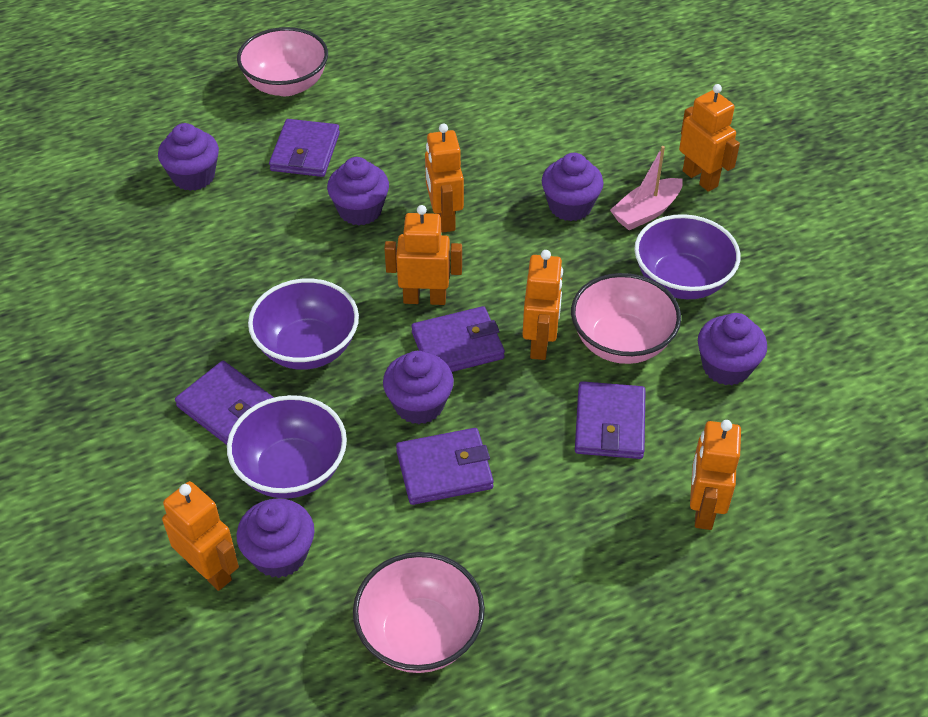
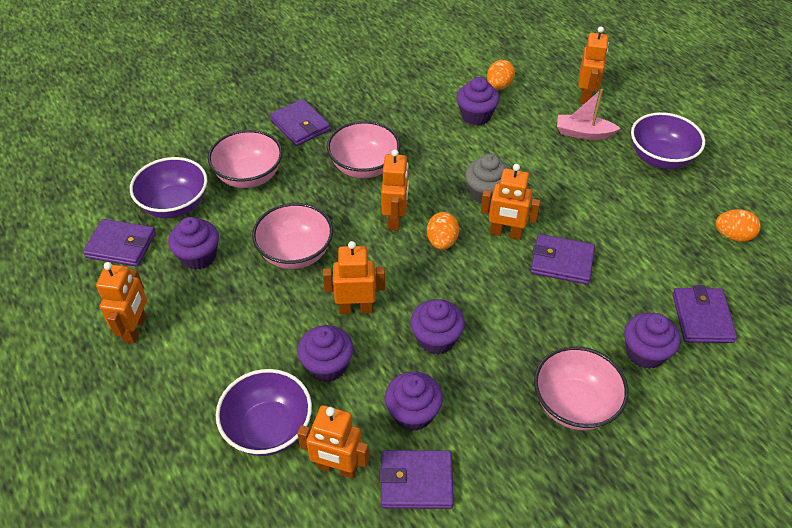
grey cupcake: 0 -> 1
orange egg: 0 -> 3
pink bowl: 3 -> 4

